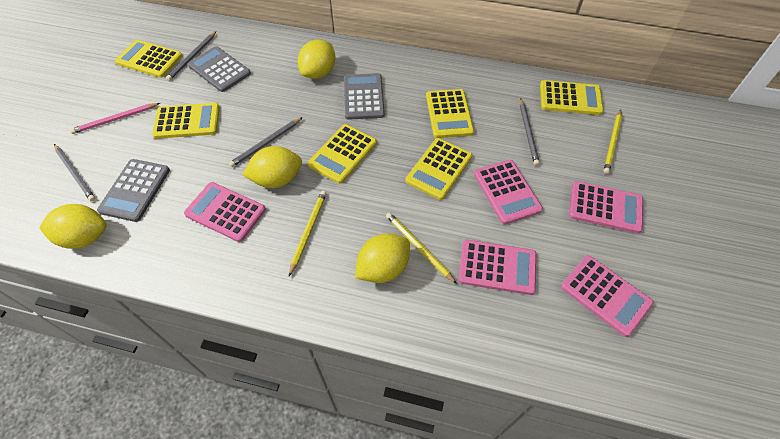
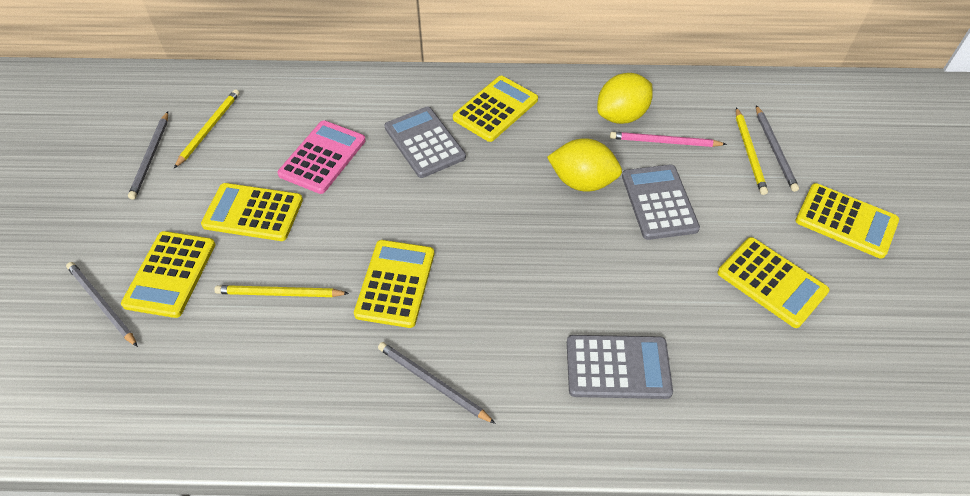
pink calculator: 5 -> 1
yellow lemon: 4 -> 2

